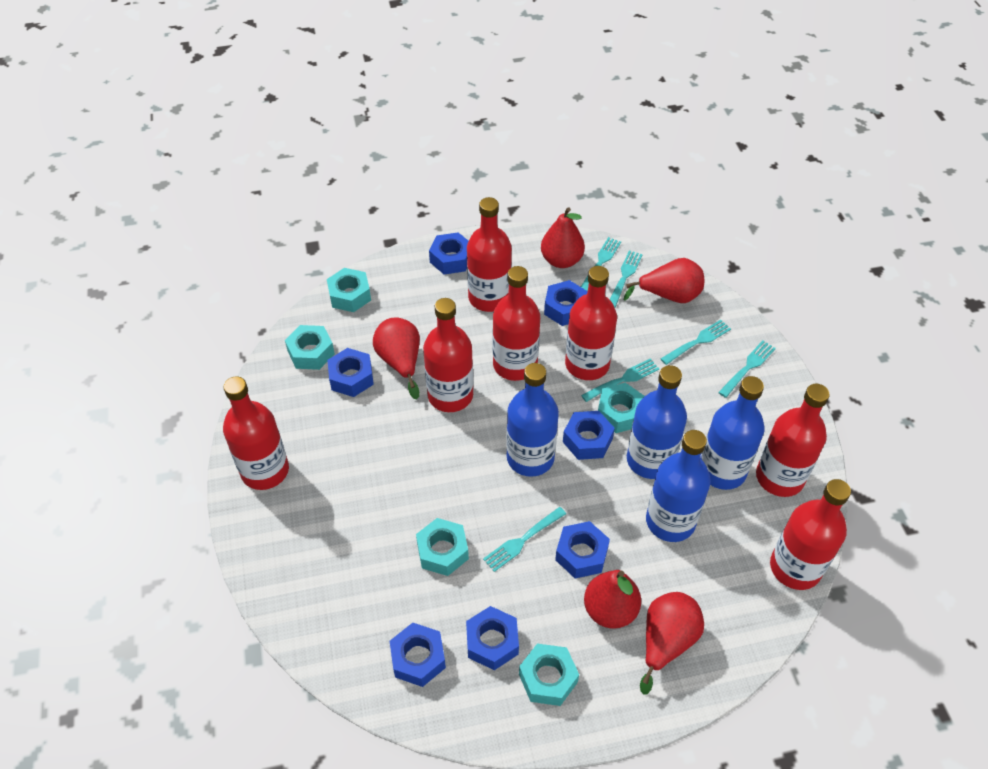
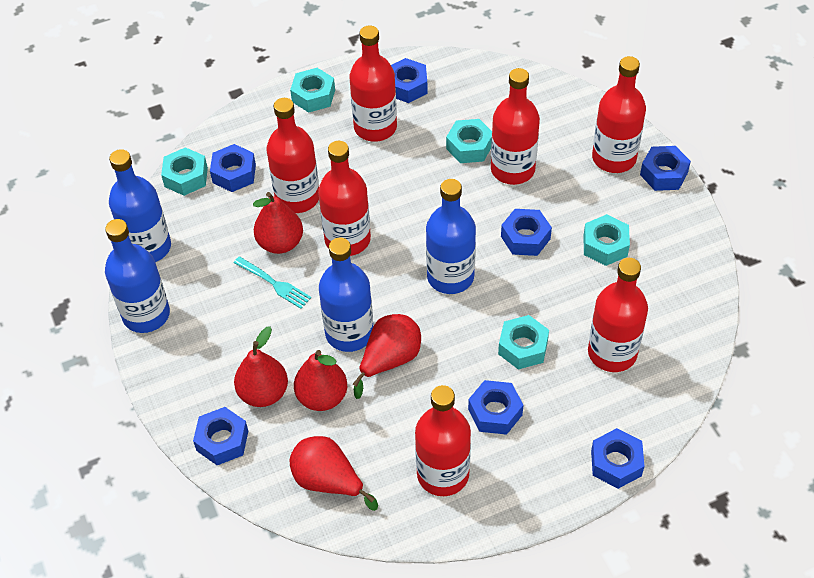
turquoise fork: 6 -> 1

